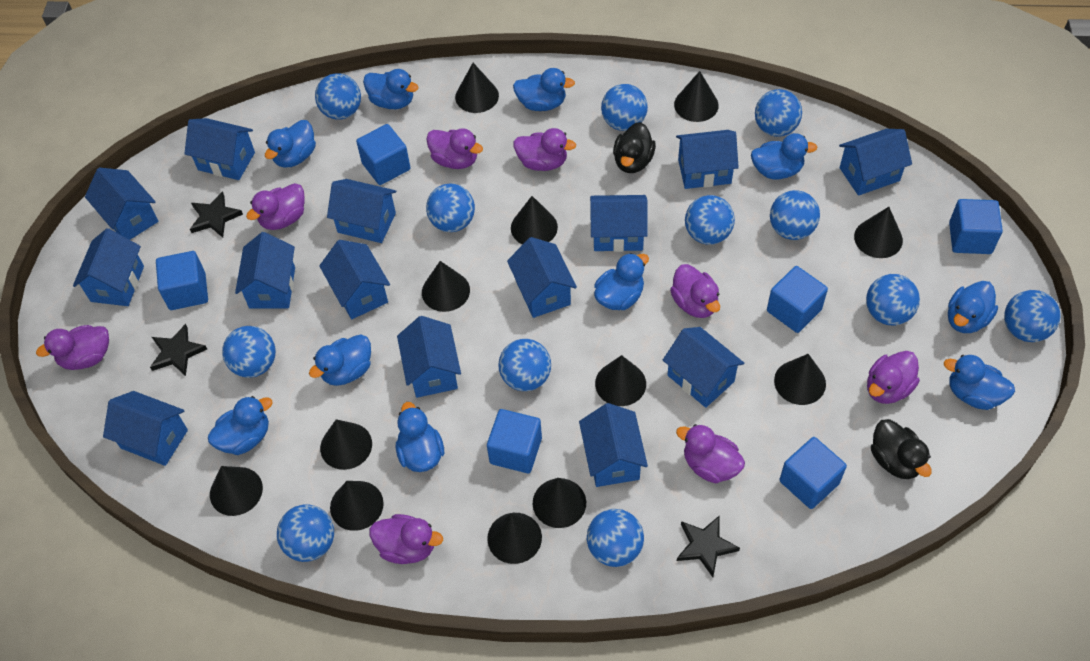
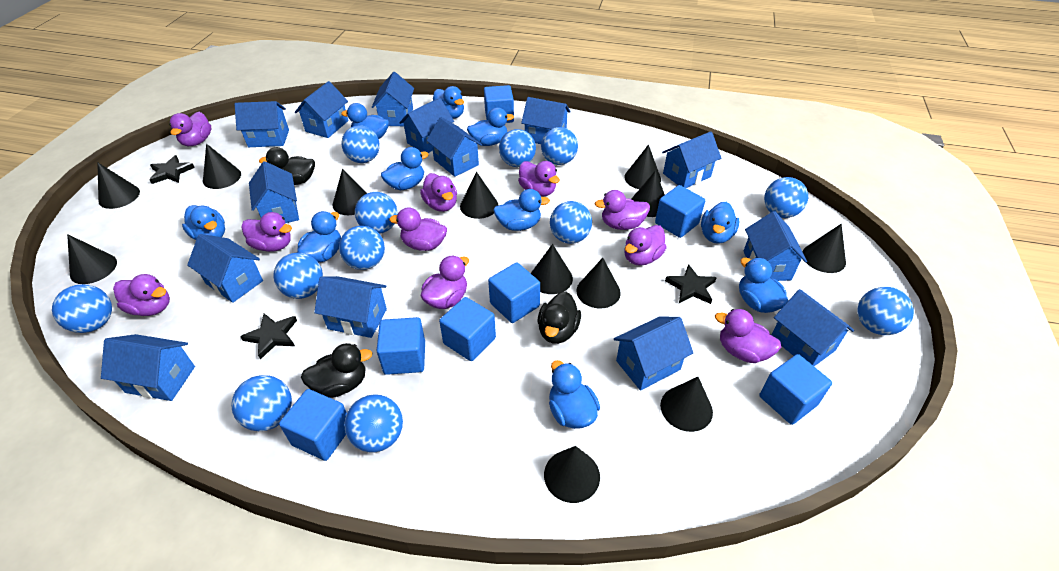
black duck: 2 -> 3
blue cube: 6 -> 7
purple duck: 8 -> 10

